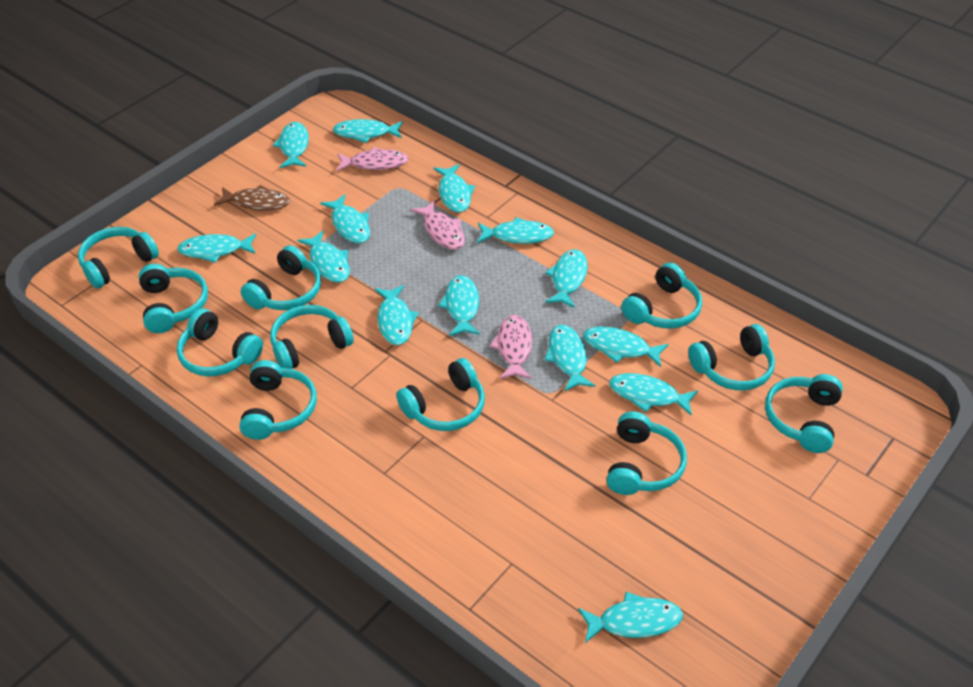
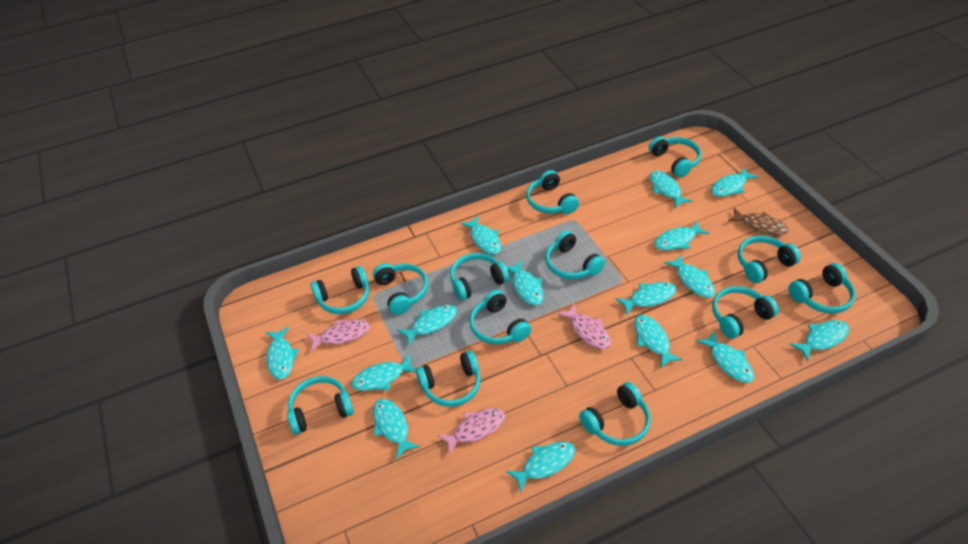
turquoise fish: 14 -> 15
turquoise headphones: 11 -> 13

